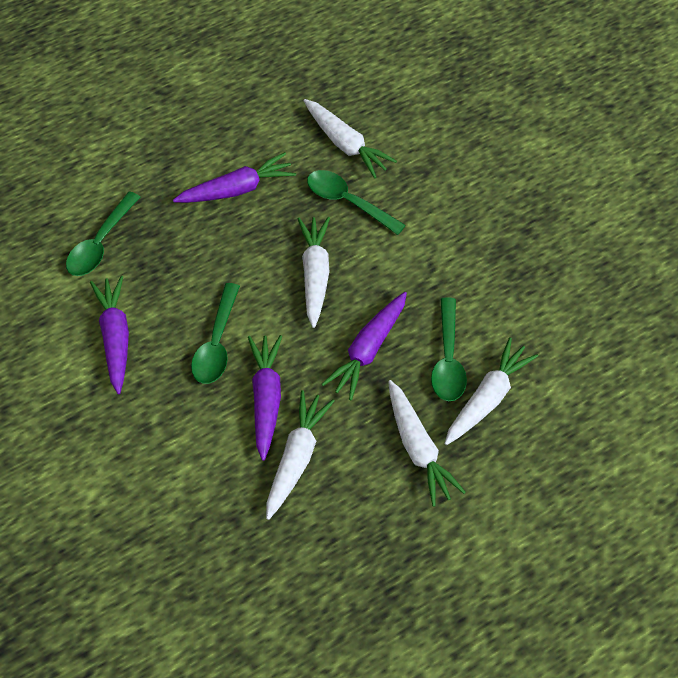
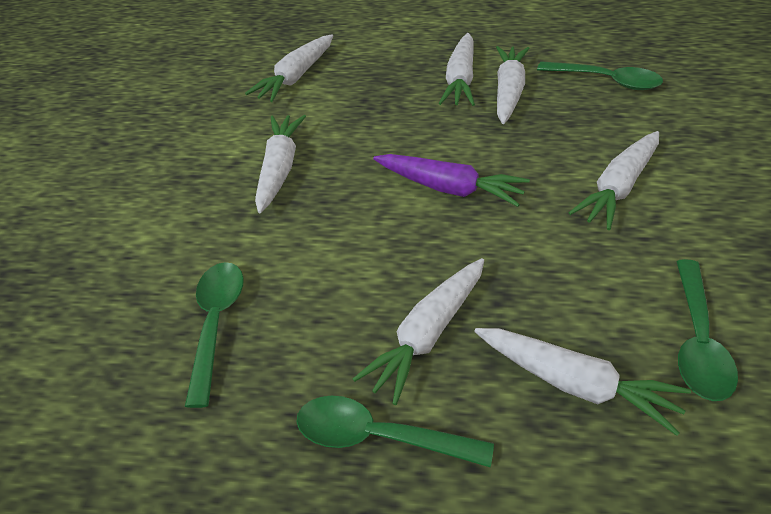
purple carrot: 4 -> 1
white carrot: 5 -> 7

